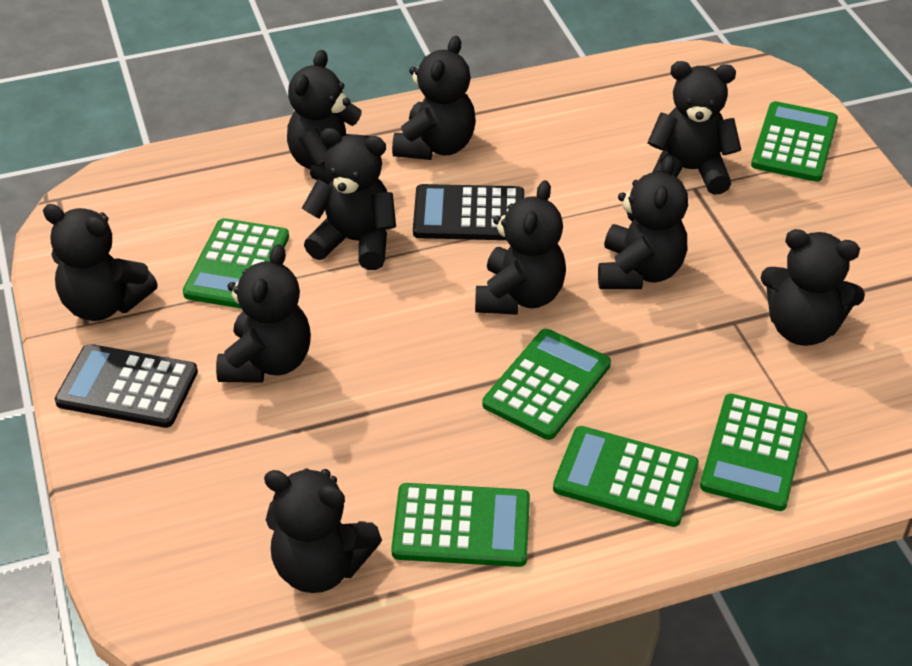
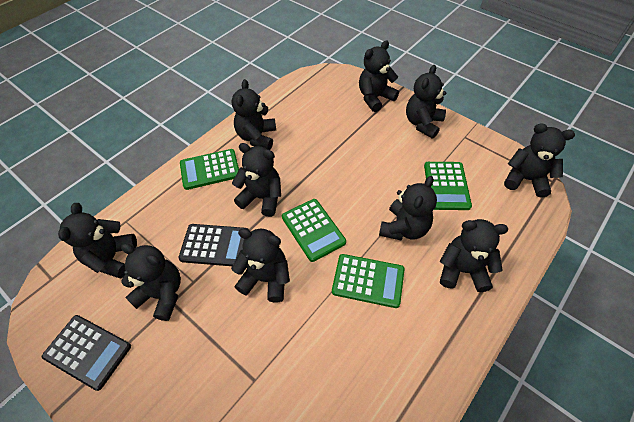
green calculator: 6 -> 4

